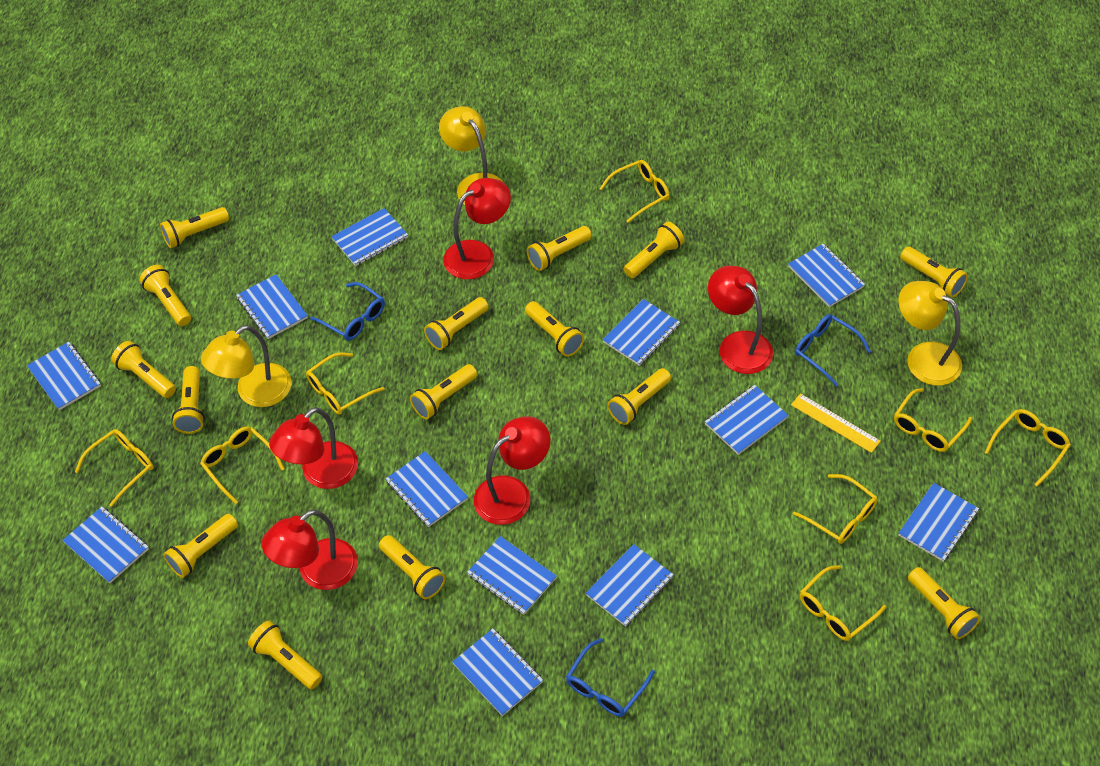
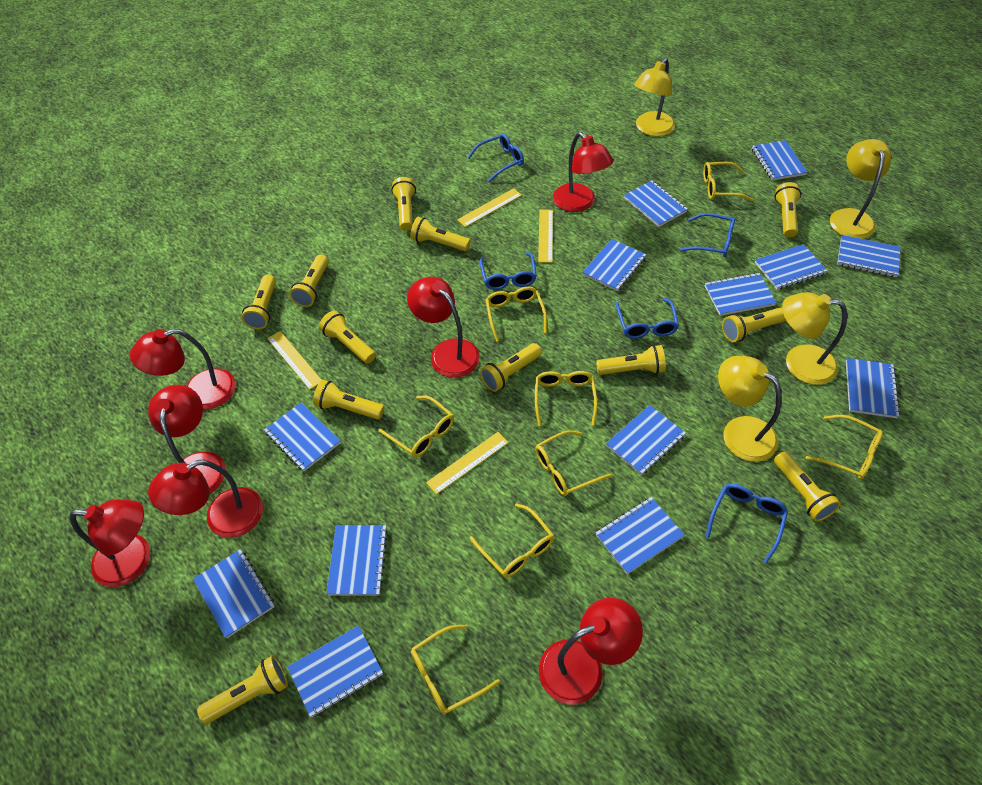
blue glasses: 3 -> 5
blue notebook: 12 -> 13
red lamp: 5 -> 7
yellow flashlight: 15 -> 12
yellow lamp: 3 -> 4
yellow ruler: 1 -> 4

